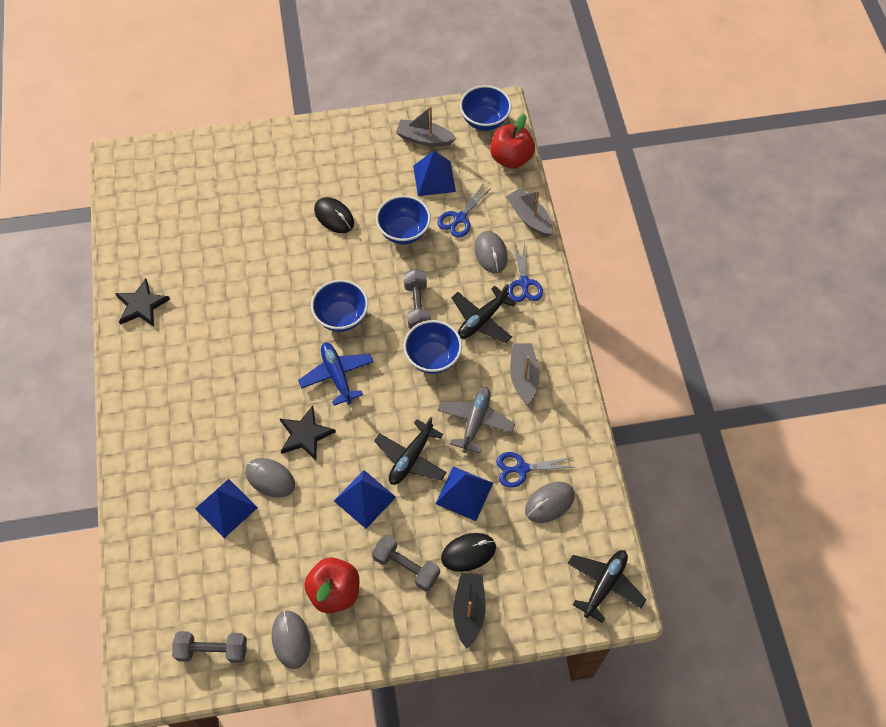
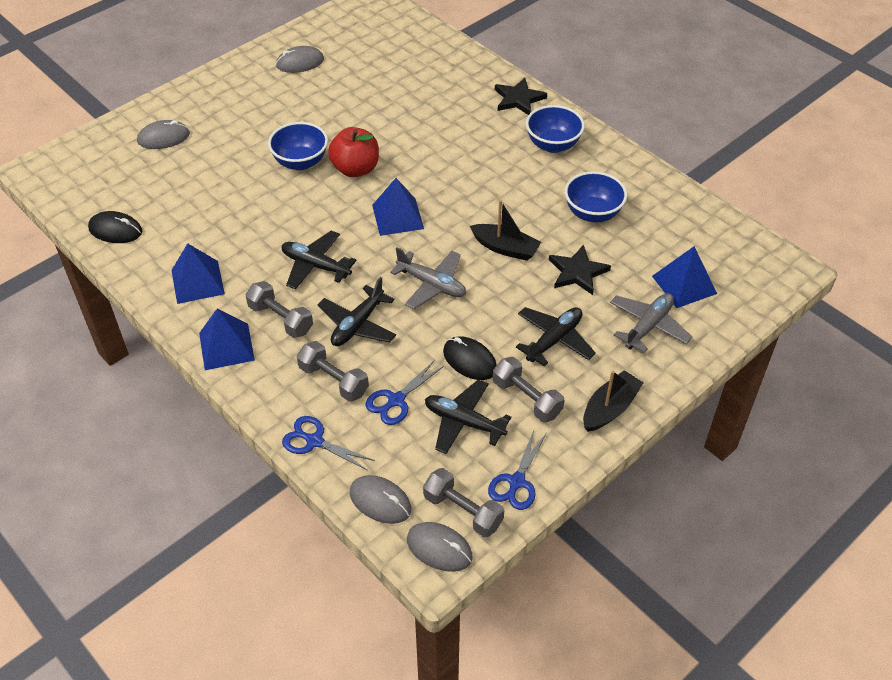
black boat: 1 -> 2
black plane: 3 -> 4
blue bowl: 4 -> 3
blue plane: 1 -> 0
grey boat: 3 -> 0
grey dumbbell: 3 -> 4
grey plane: 1 -> 2
red apple: 2 -> 1

